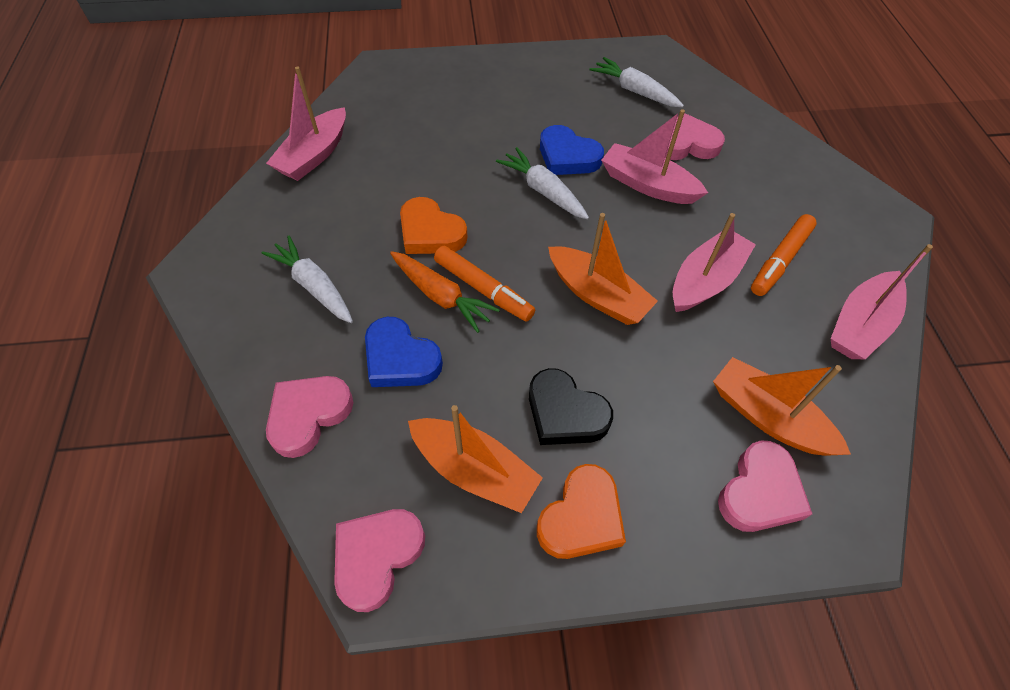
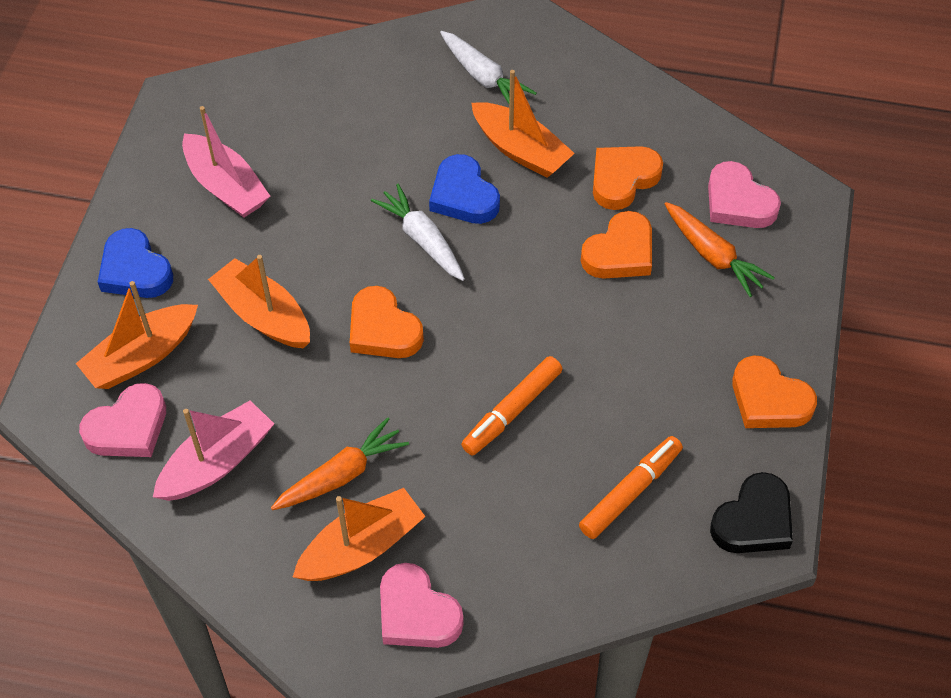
orange boat: 3 -> 4
orange carrot: 1 -> 2
orange heart: 2 -> 4
pink boat: 4 -> 2
pink heart: 4 -> 3
white carrot: 3 -> 2

